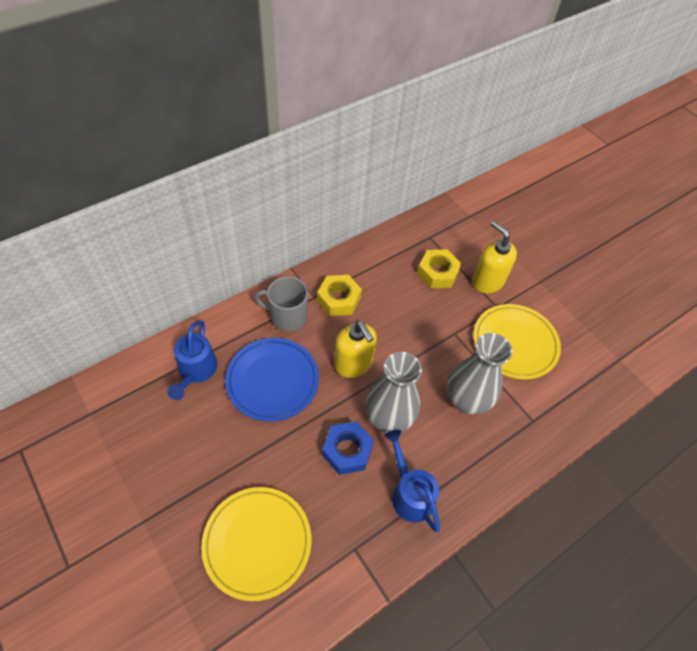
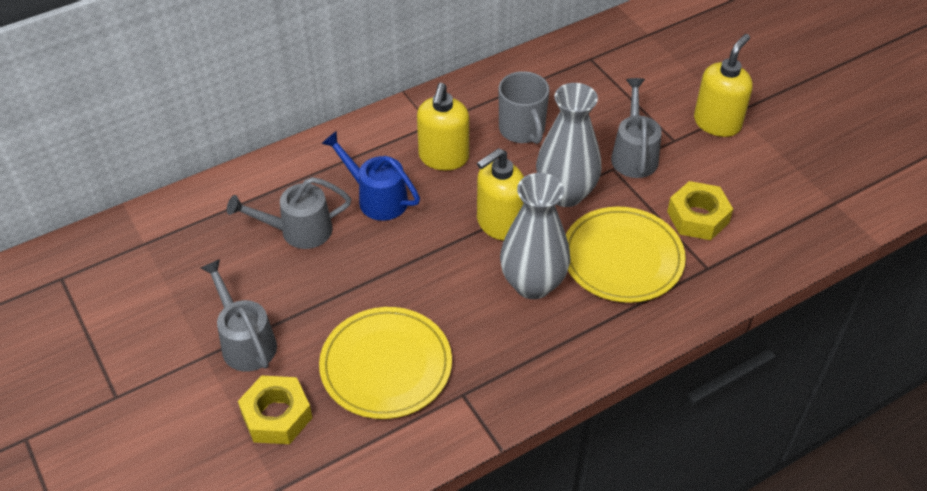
blue nut: 1 -> 0
blue plate: 1 -> 0
blue watering can: 2 -> 1
grey watering can: 0 -> 3
yellow soap dispenser: 2 -> 3

